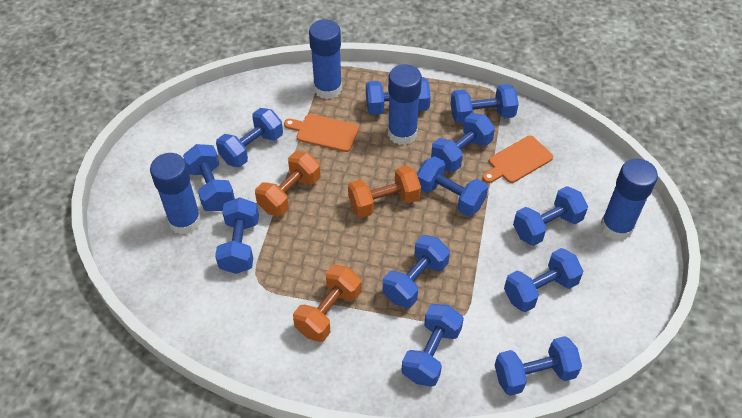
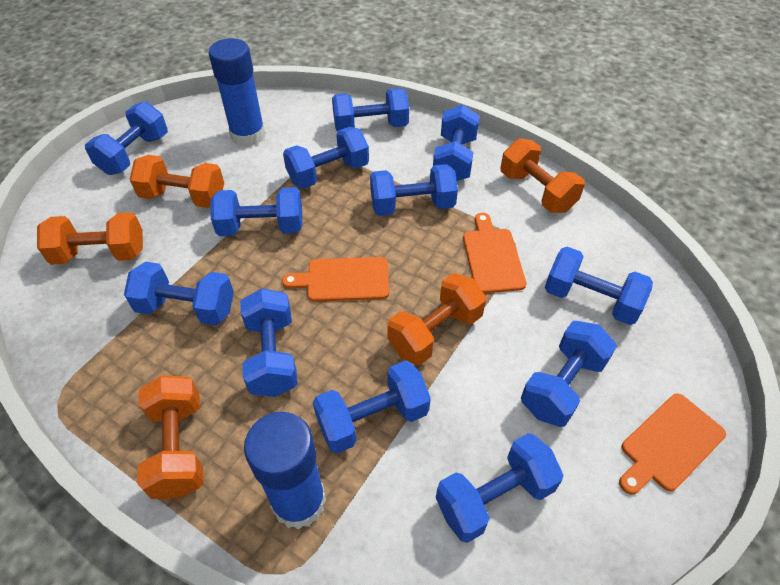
blue glue stick: 4 -> 2
orange cutting board: 2 -> 3
orange dumbbell: 3 -> 5

